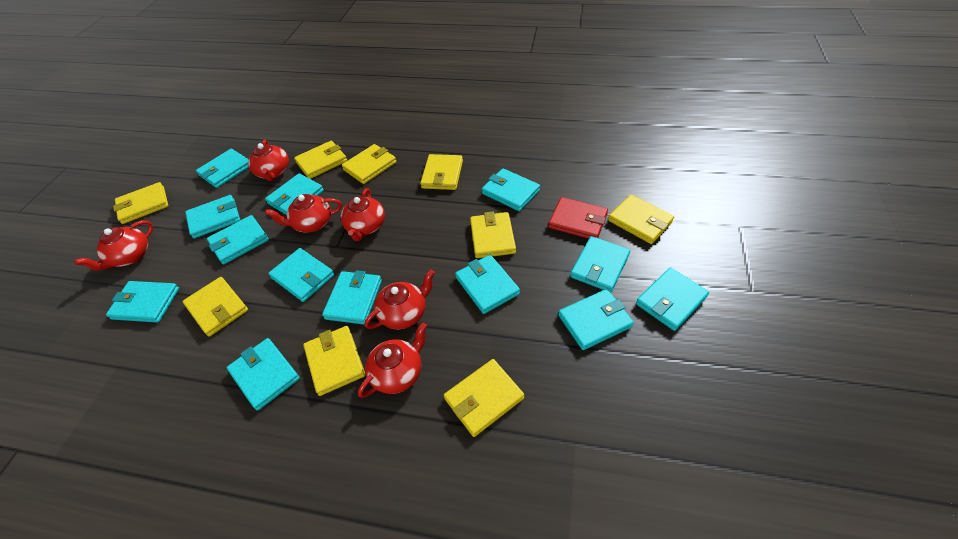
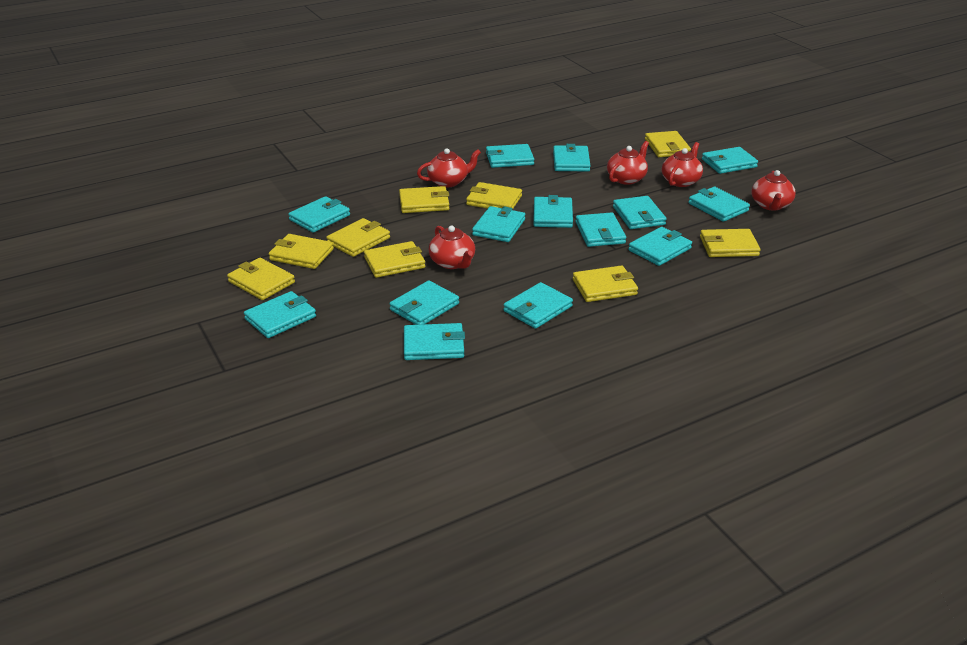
red teapot: 6 -> 5
red wallet: 1 -> 0
turquoise wallet: 13 -> 14

